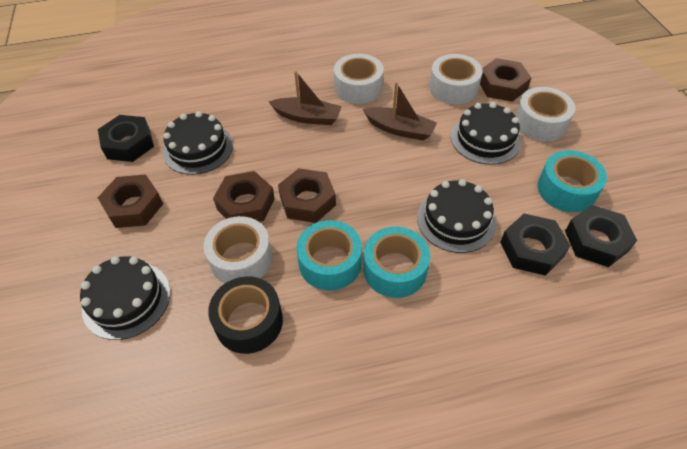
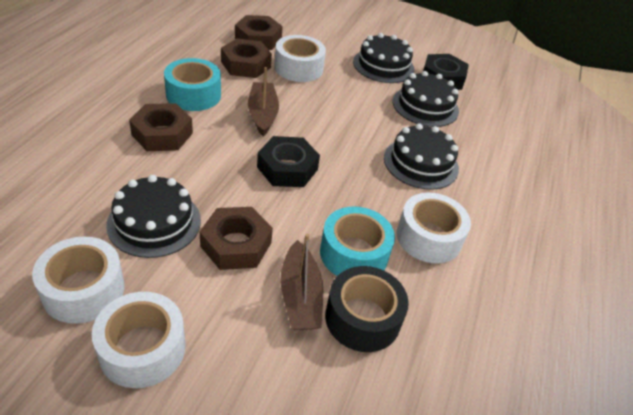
black nut: 3 -> 2
turquoise tape: 3 -> 2

